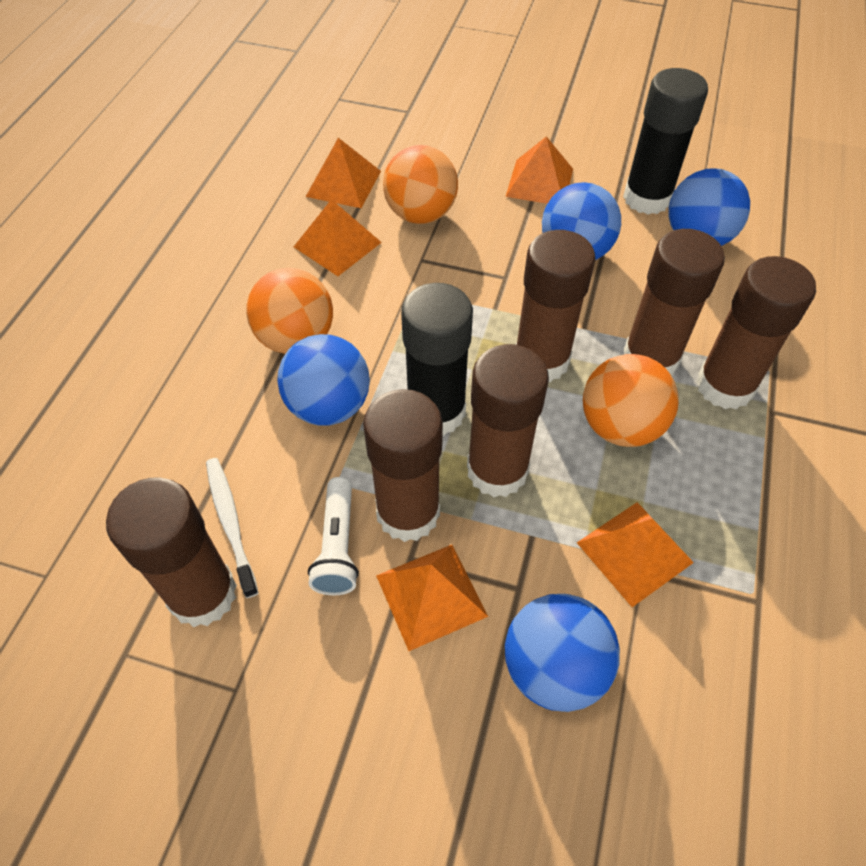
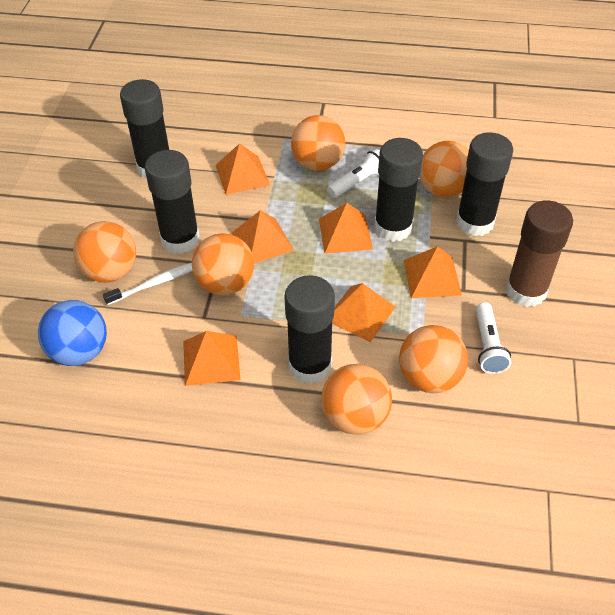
black glue stick: 2 -> 5
blue ball: 4 -> 1
brown glue stick: 6 -> 1
orange ball: 3 -> 6
orange pyramid: 5 -> 6
white flashlight: 1 -> 2

